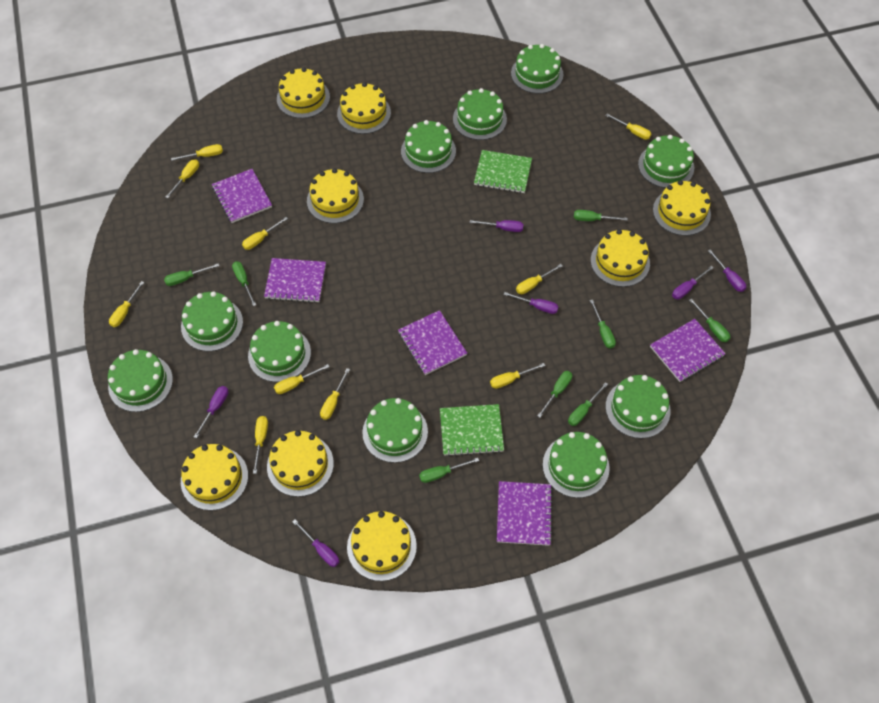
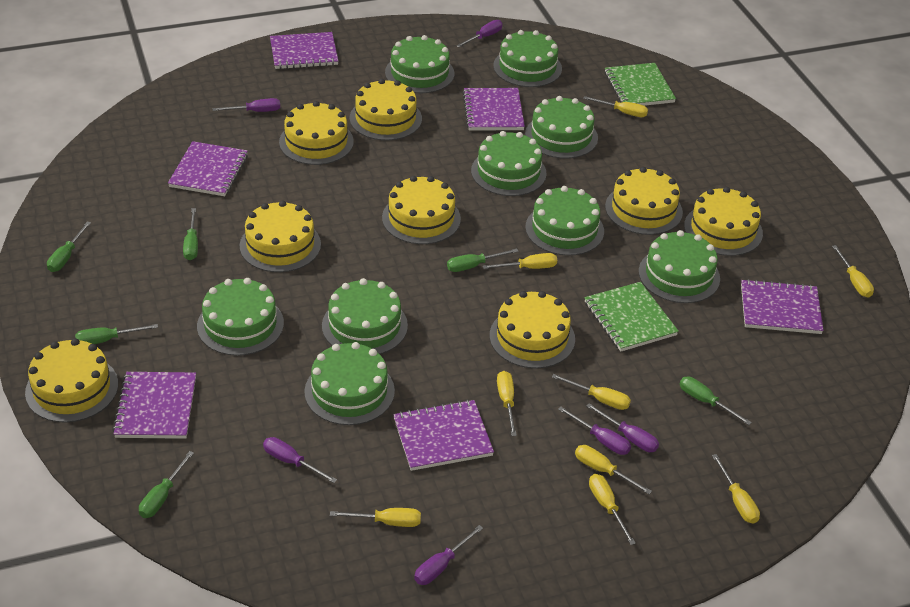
green cake: 10 -> 9
green screwdriver: 8 -> 6
purple notebook: 5 -> 6
yellow screwdriver: 10 -> 9

